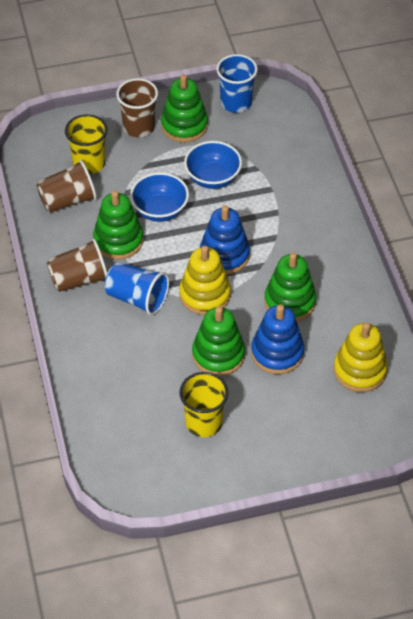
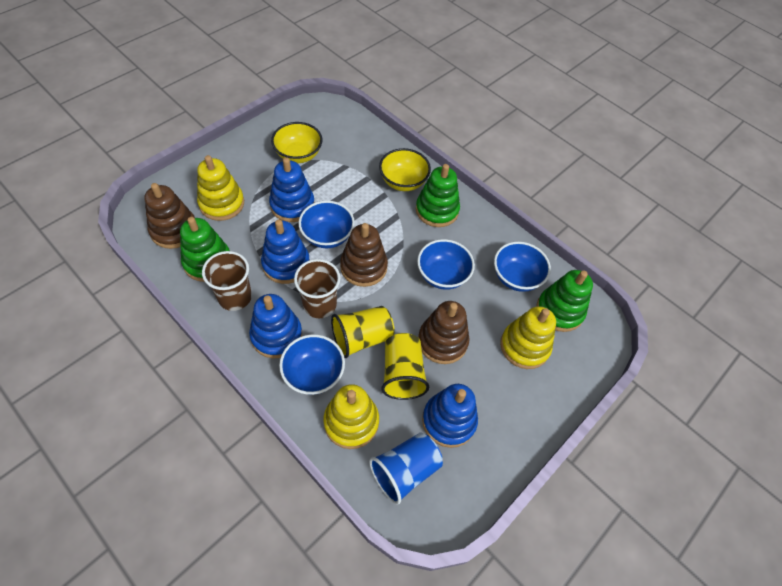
blue bowl: 2 -> 4
blue cup: 2 -> 1
blue stacking toy: 2 -> 4
brown cup: 3 -> 2
brown stacking toy: 0 -> 3
green stacking toy: 4 -> 3
yellow bowl: 0 -> 2
yellow stacking toy: 2 -> 3

